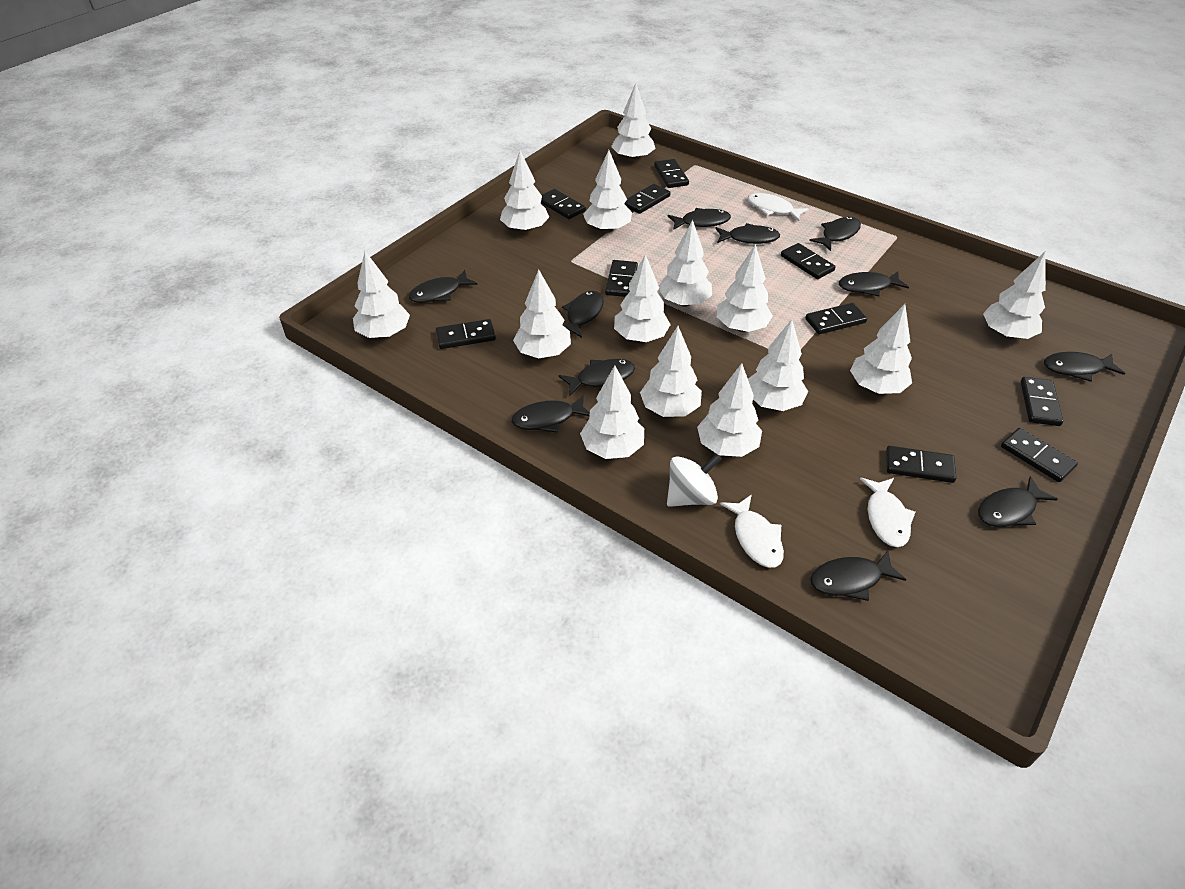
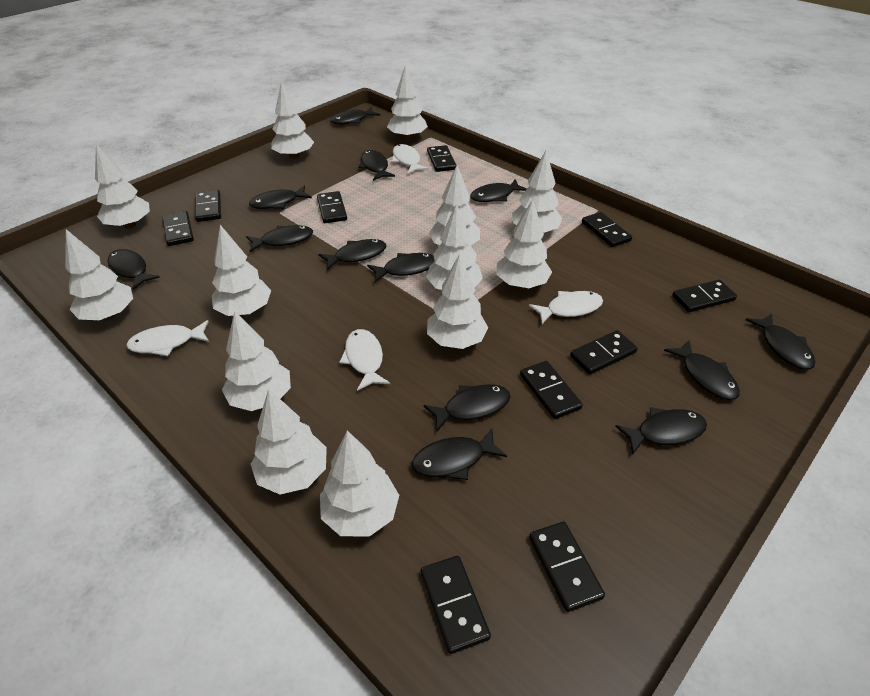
black fish: 11 -> 13
white fish: 3 -> 4
white spinning top: 1 -> 0
white tree: 14 -> 13

